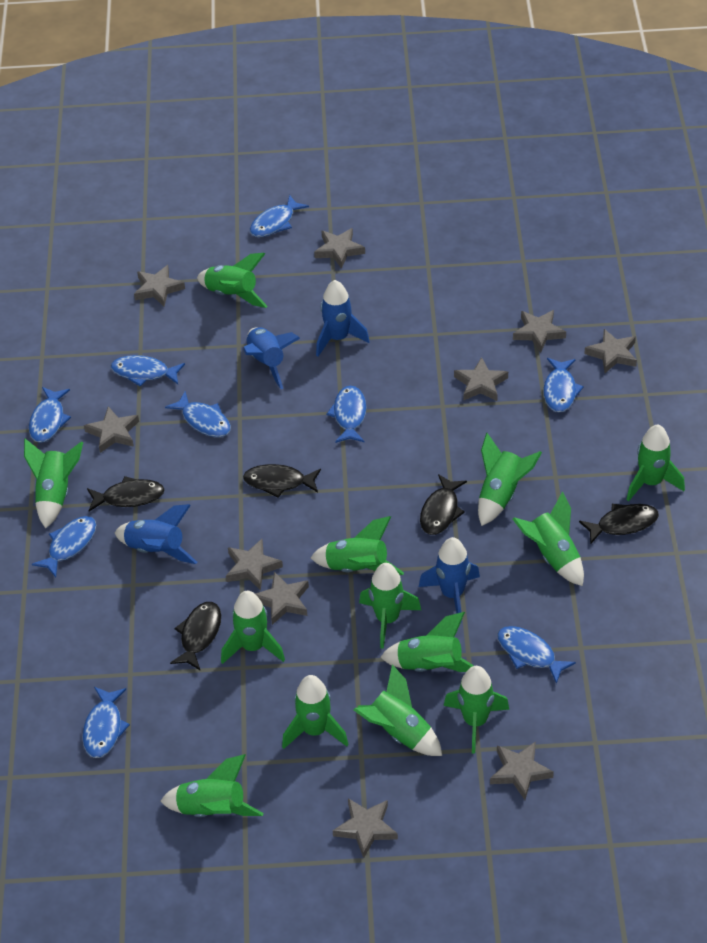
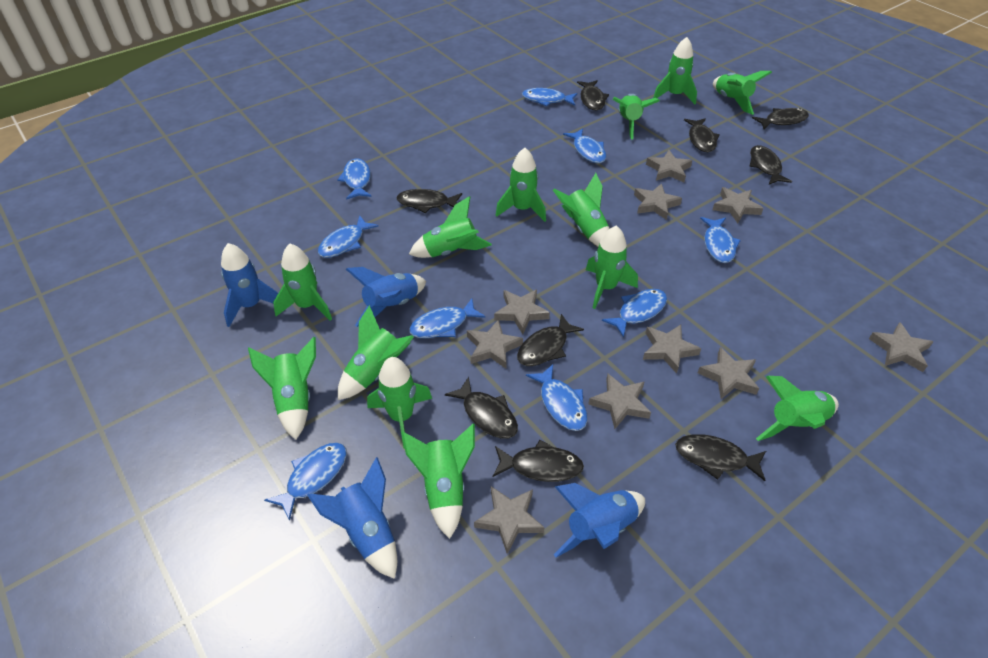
black fish: 5 -> 9

